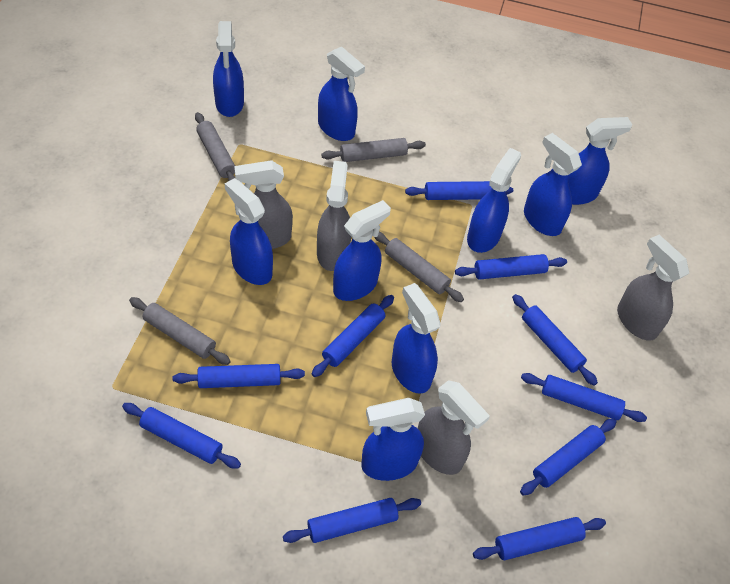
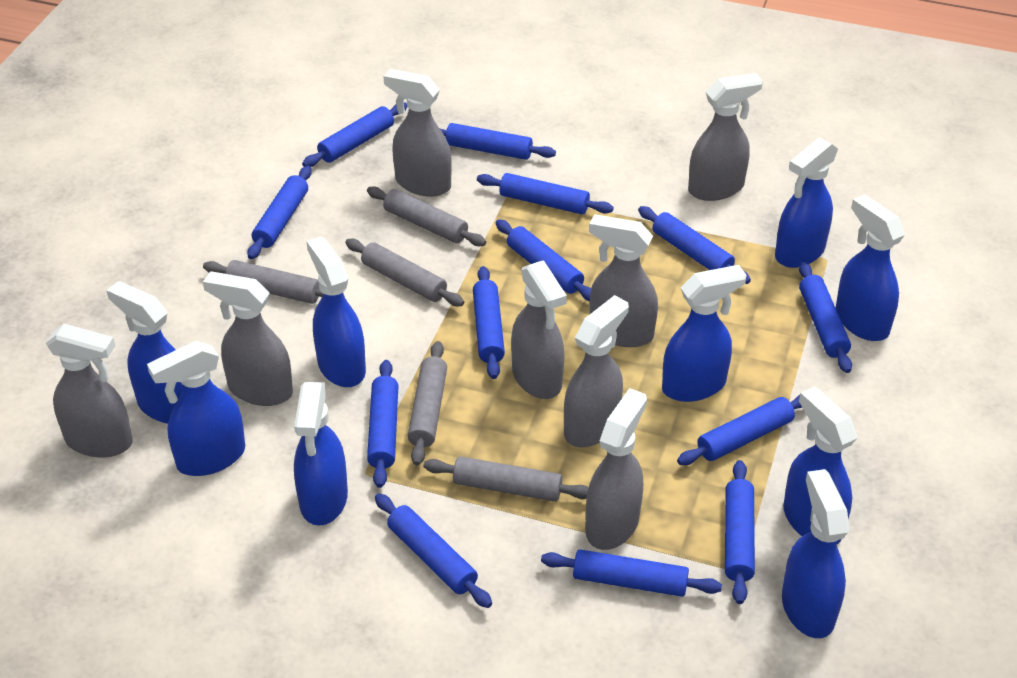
blue rolling pin: 10 -> 13
grey rolling pin: 4 -> 5
grey spray bottle: 4 -> 8

